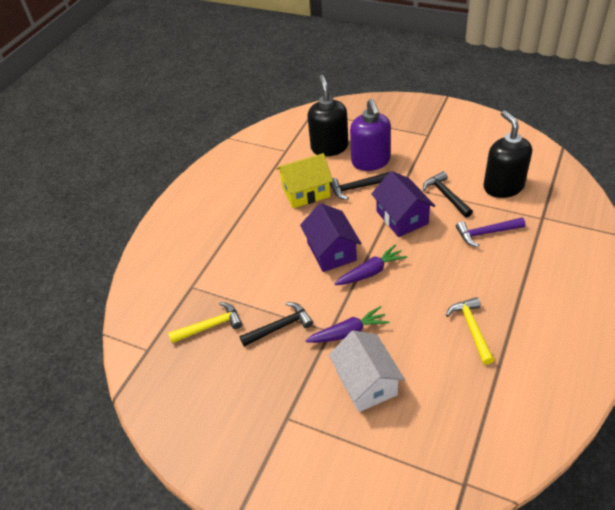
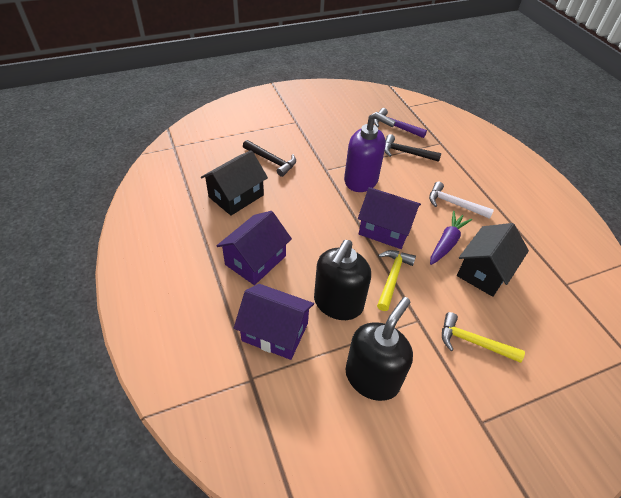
black hammer: 3 -> 2
black house: 0 -> 2
purple carrot: 2 -> 1
purple house: 2 -> 3
white hammer: 0 -> 1
white house: 1 -> 0
yellow house: 1 -> 0

